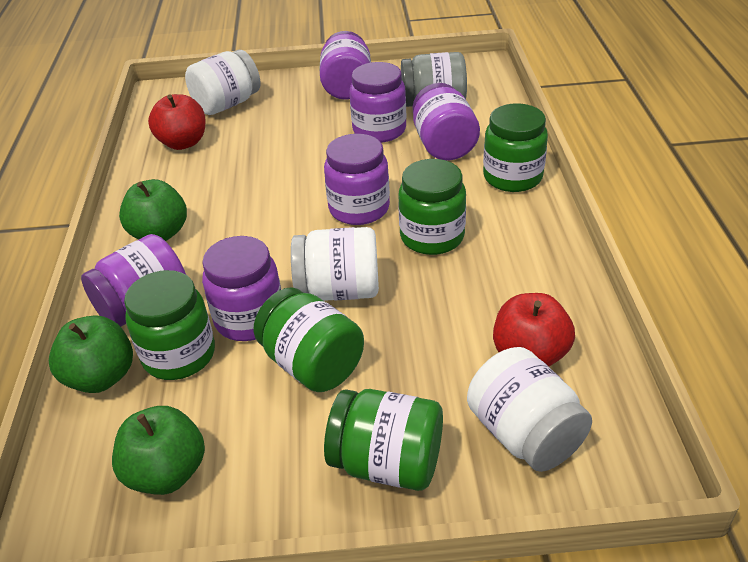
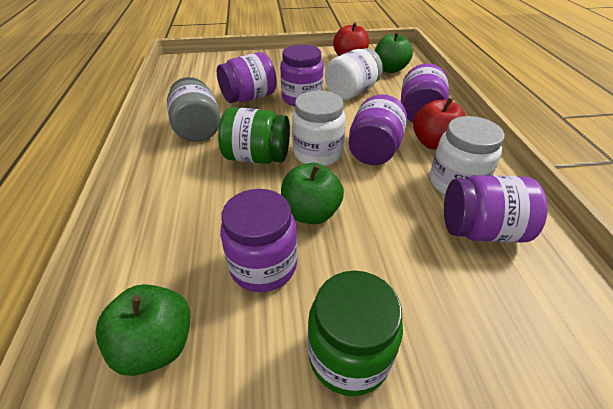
green jar: 5 -> 2

